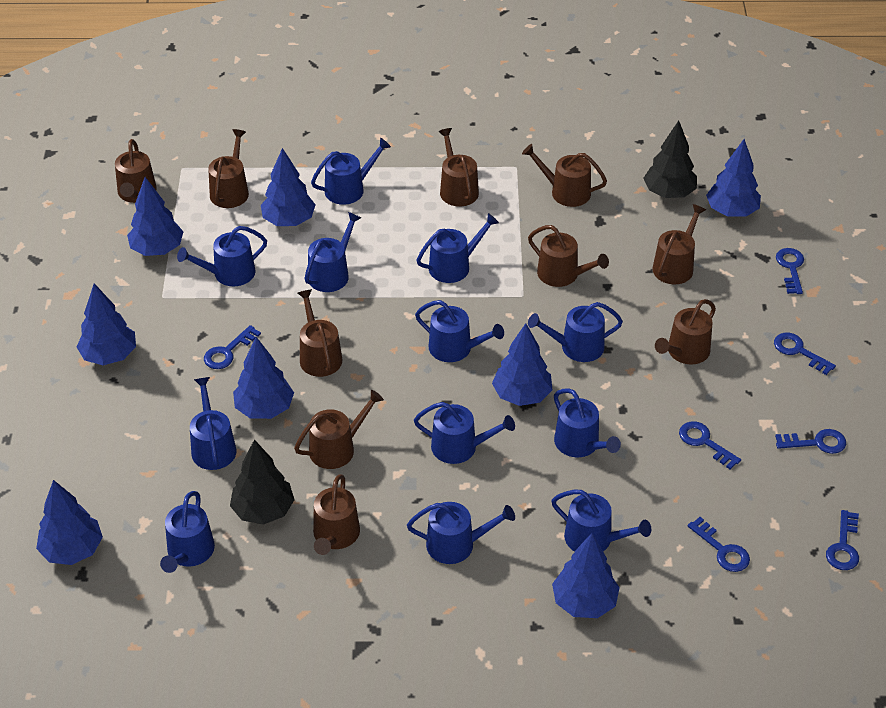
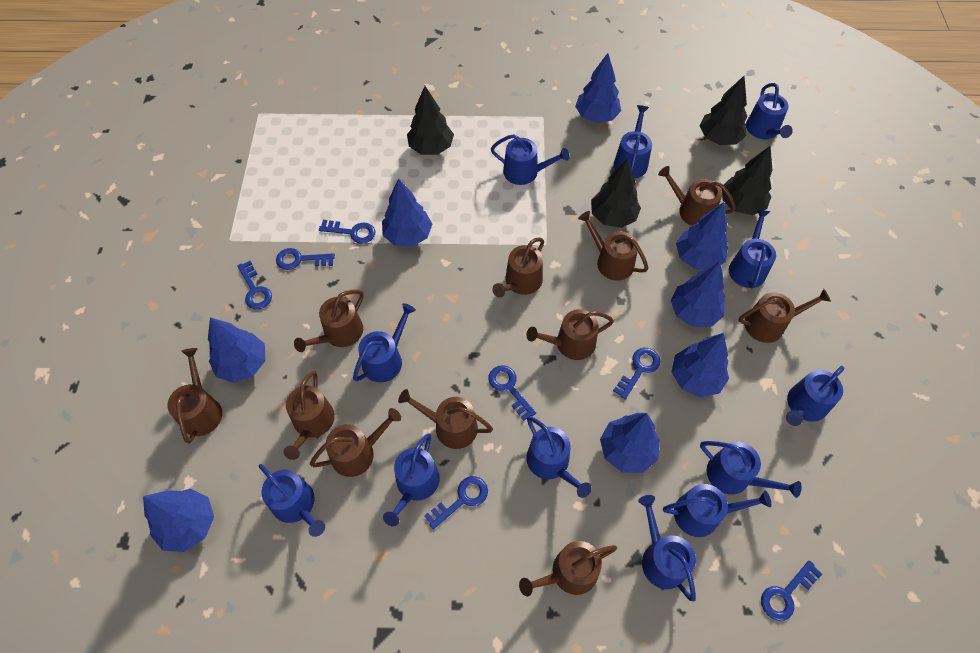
black tree: 2 -> 4
brown watering can: 10 -> 11

